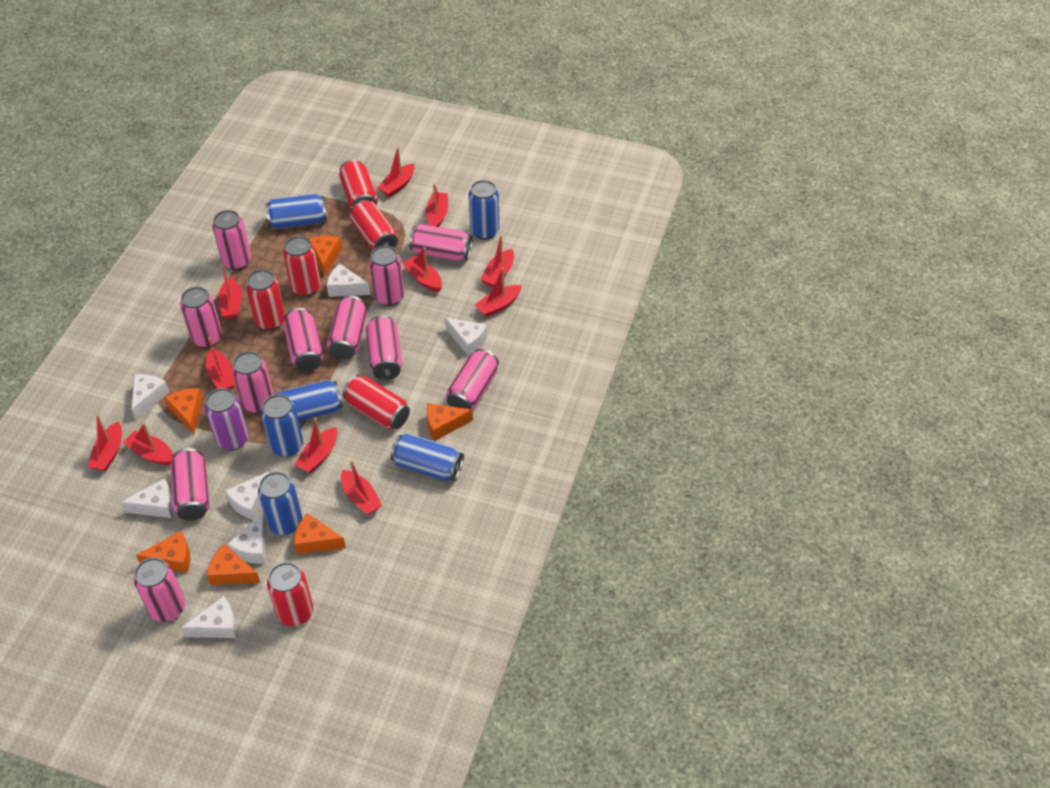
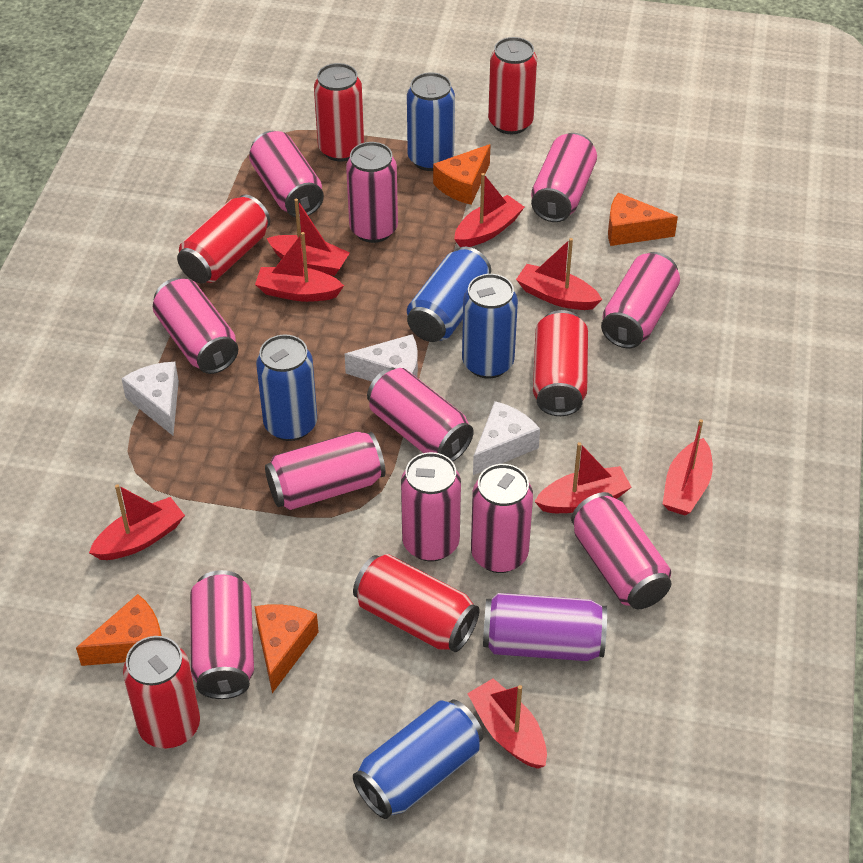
blue can: 6 -> 5
orange cheese: 6 -> 4
red boat: 11 -> 8
white cheese: 7 -> 3

